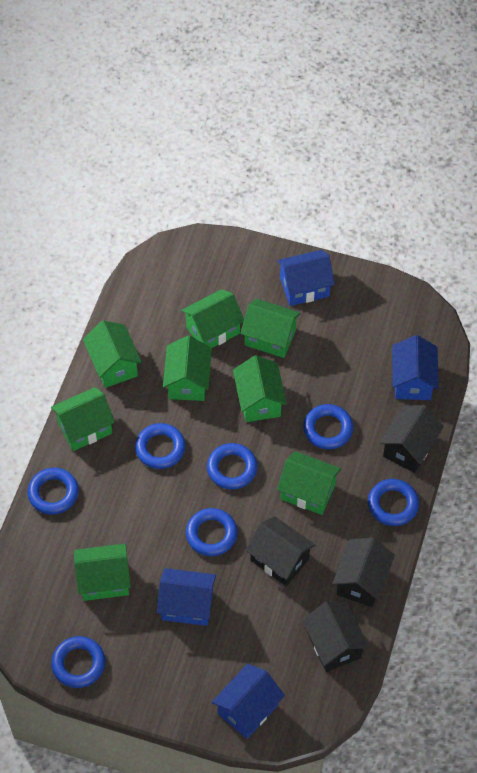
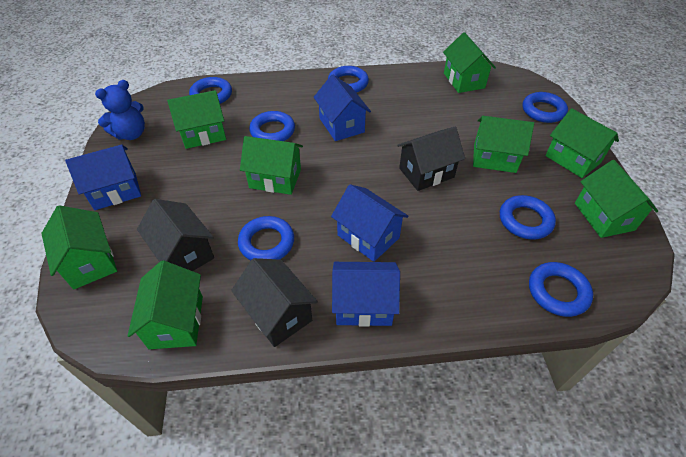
black house: 4 -> 3
blue teddy bear: 0 -> 1

